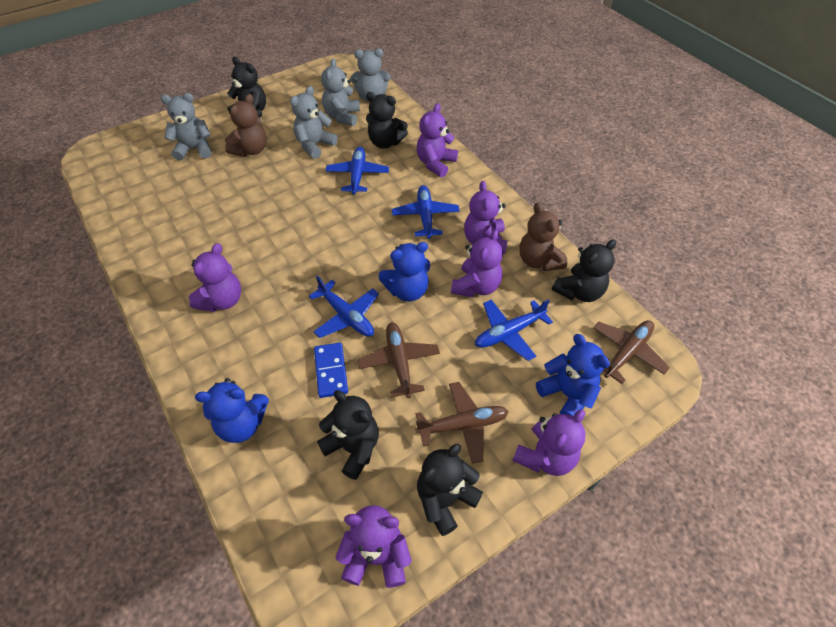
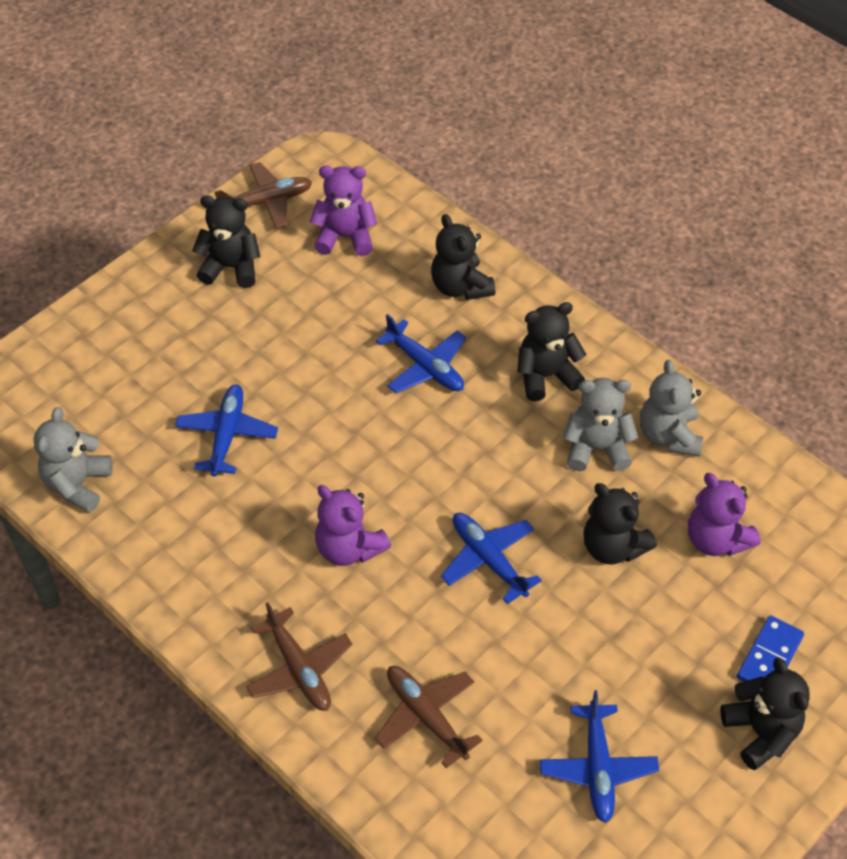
blue teddy bear: 3 -> 0
brown teddy bear: 2 -> 0
grey teddy bear: 4 -> 3
purple teddy bear: 6 -> 3

